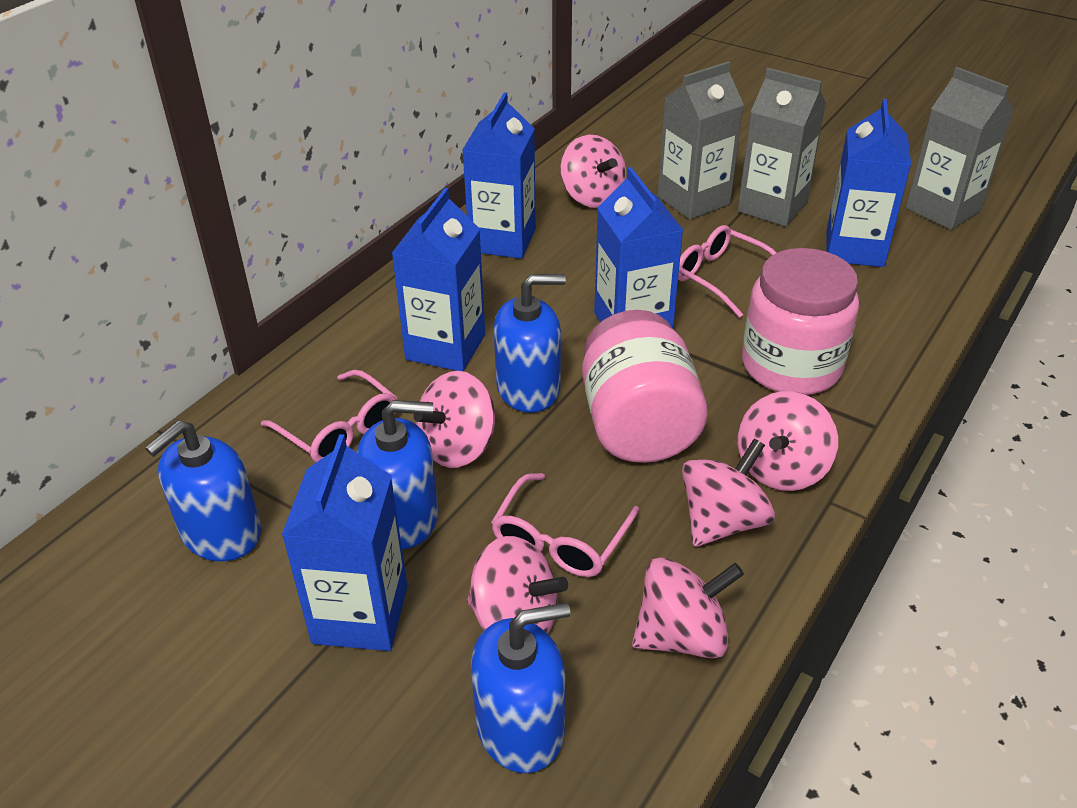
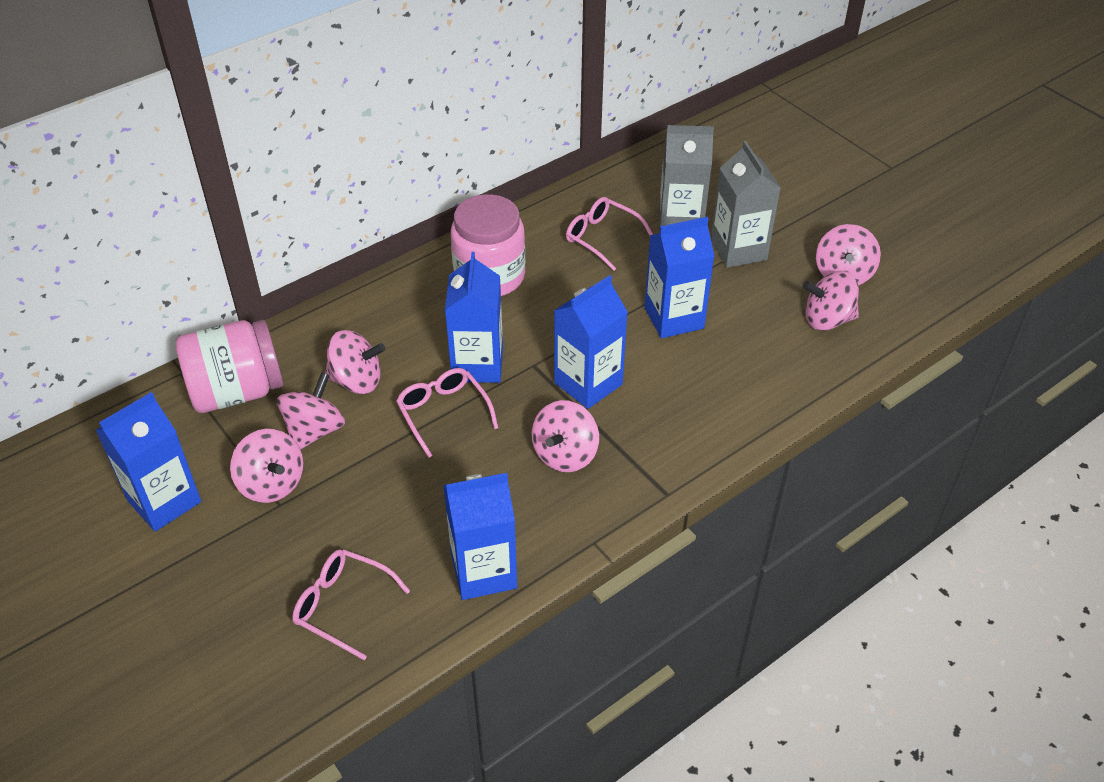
blue soap dispenser: 4 -> 0
grey carton: 3 -> 2

